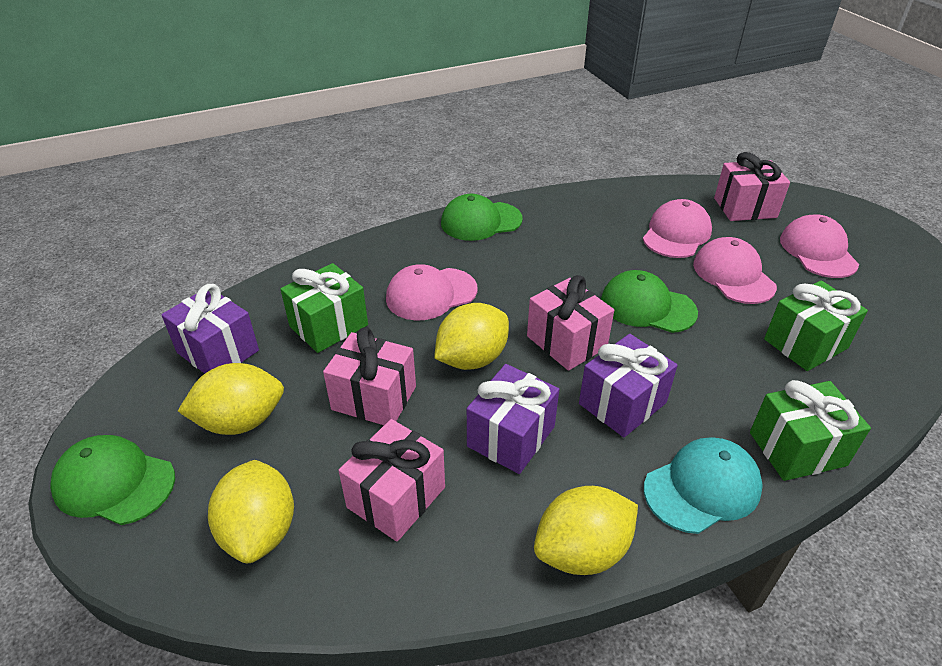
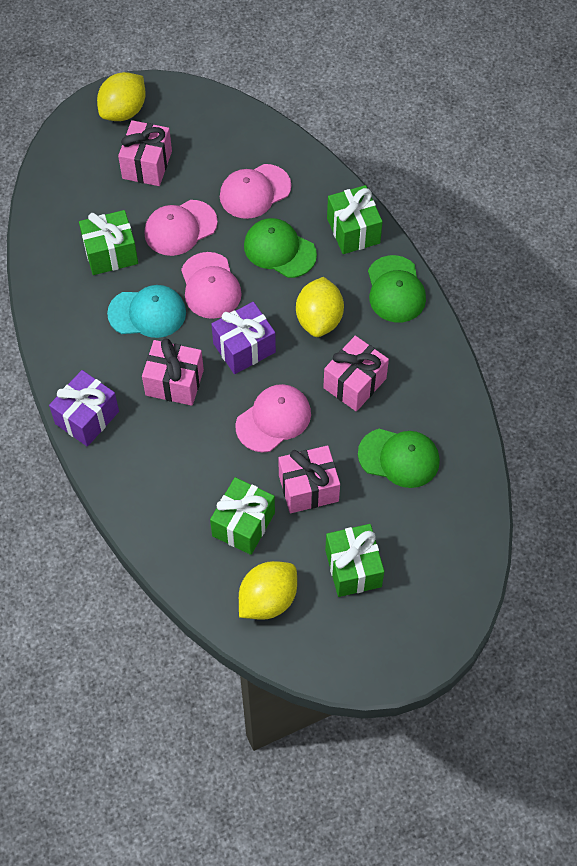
green gift: 3 -> 4
purple gift: 3 -> 2
yellow lemon: 4 -> 3

